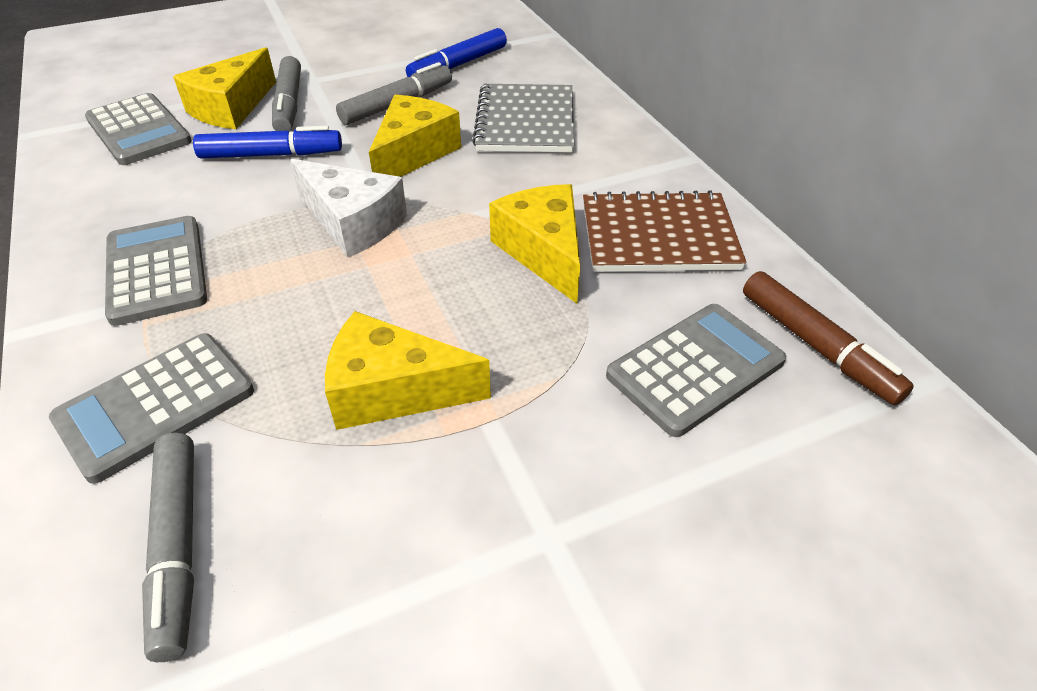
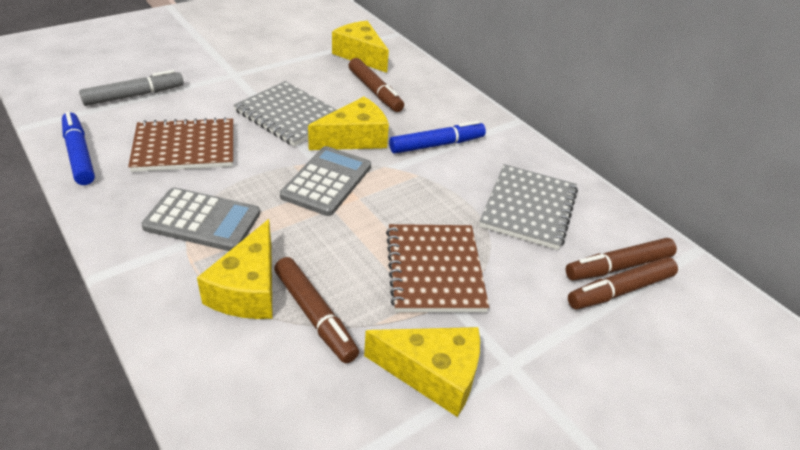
brown marker: 1 -> 4
brown notebook: 1 -> 2
grey calculator: 4 -> 2
grey marker: 3 -> 1
grey notebook: 1 -> 2
white cheese: 1 -> 0

